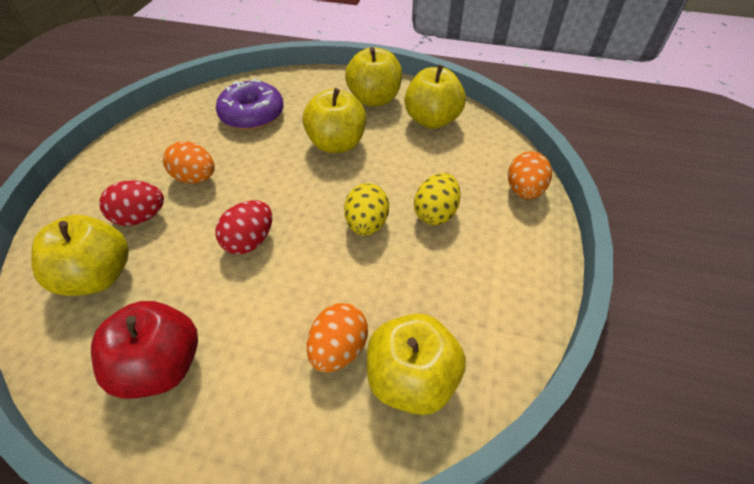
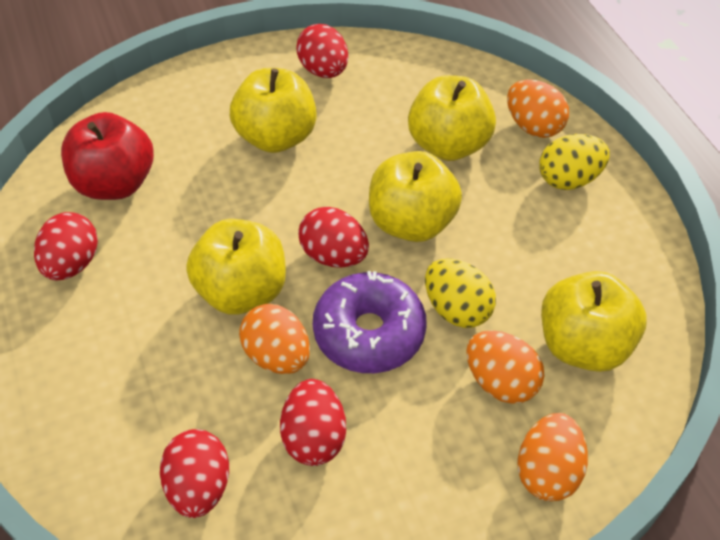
orange egg: 3 -> 4
red egg: 2 -> 5

